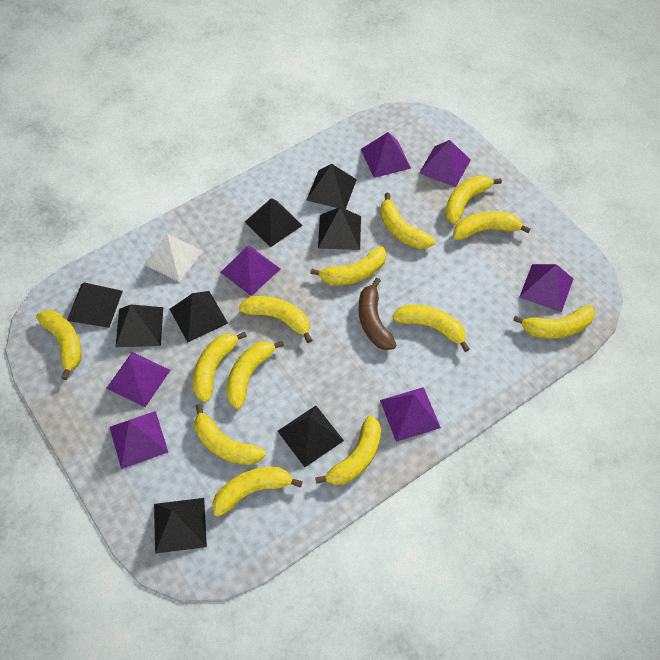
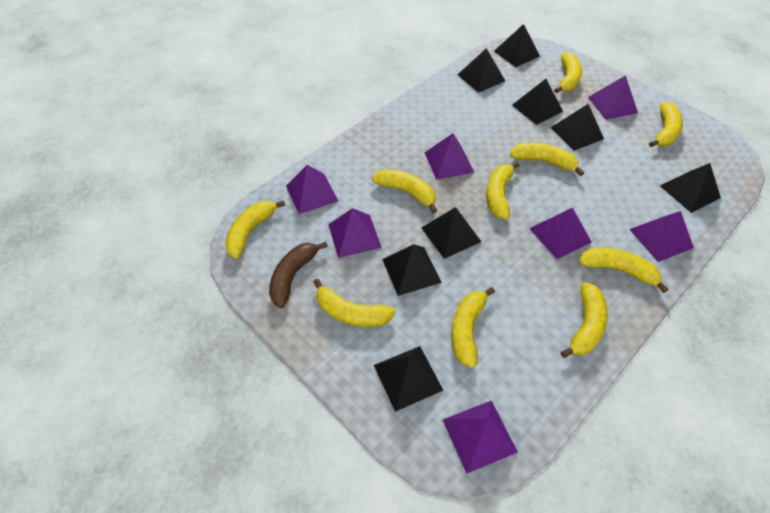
white pyramid: 1 -> 0
yellow banana: 13 -> 10

